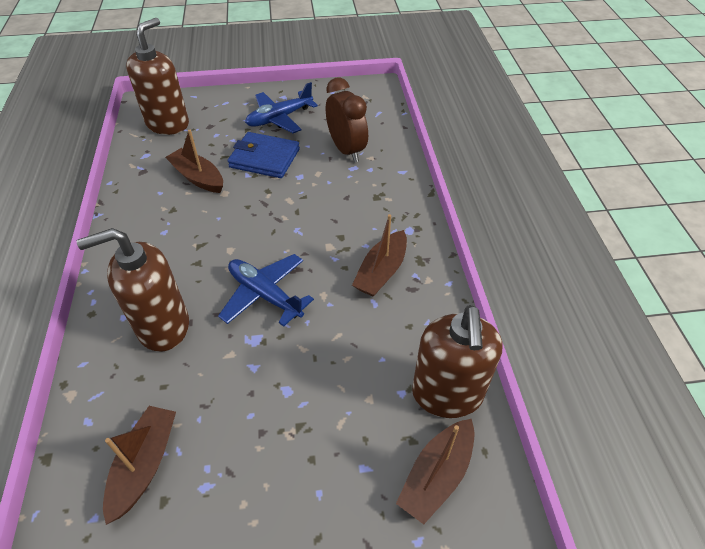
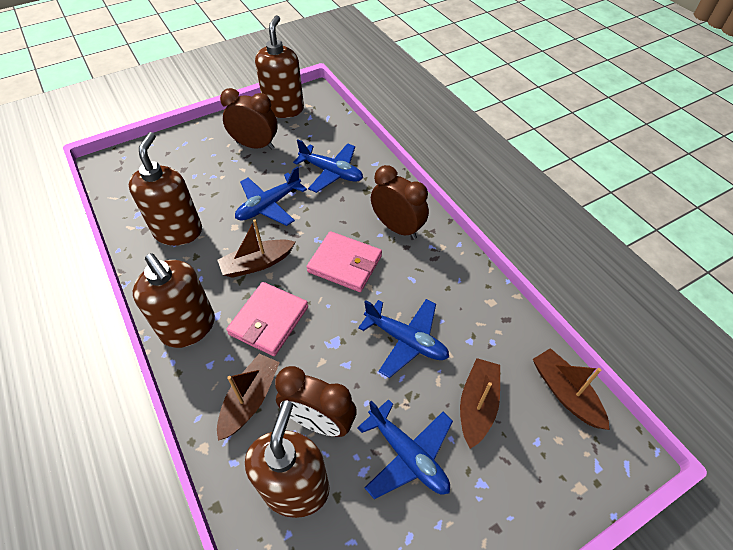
blue plane: 2 -> 4
blue wallet: 1 -> 0
brown clock: 1 -> 3
brown soap dispenser: 3 -> 4
pink wallet: 0 -> 2

